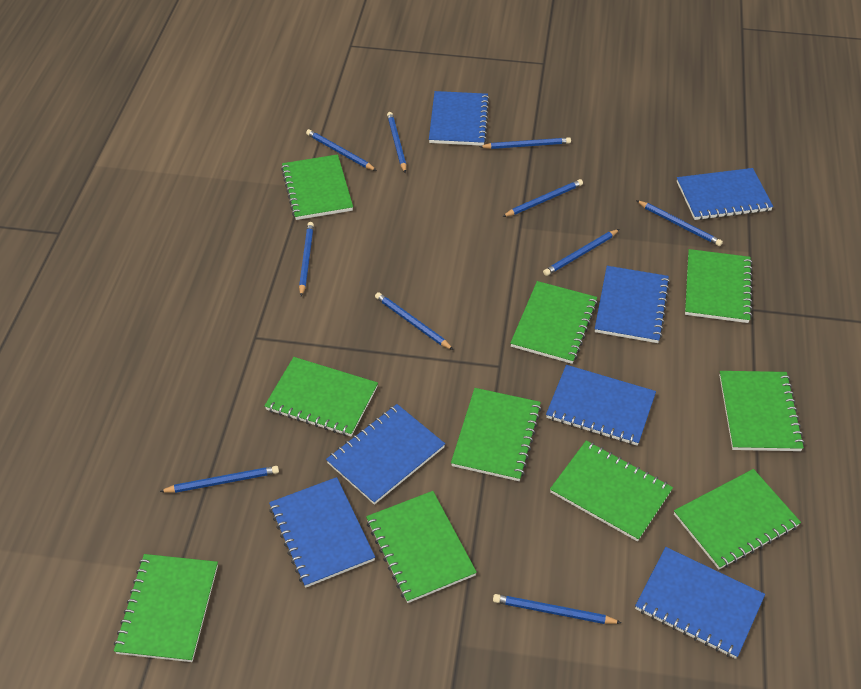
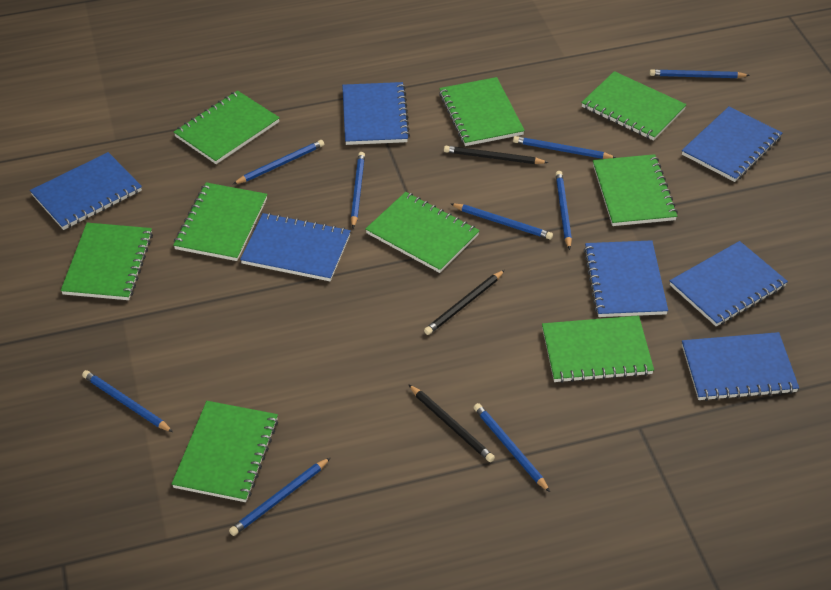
black pencil: 0 -> 3
blue pencil: 10 -> 9
green notebook: 10 -> 9

